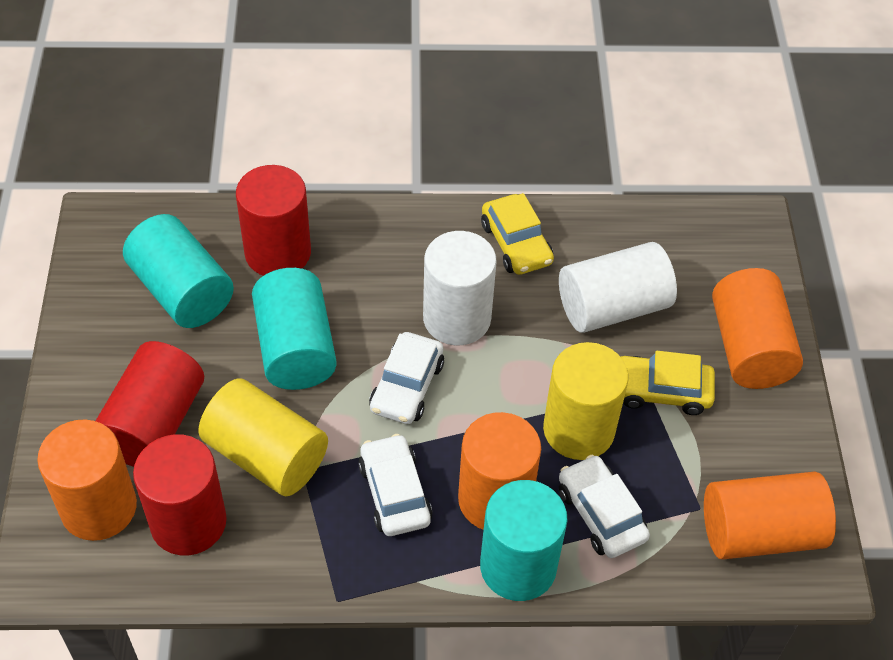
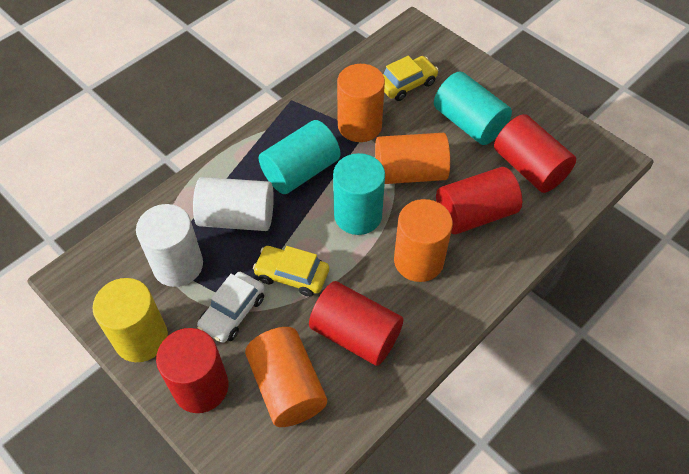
red cylinder: 3 -> 4
white car: 3 -> 1
yellow cylinder: 2 -> 1

